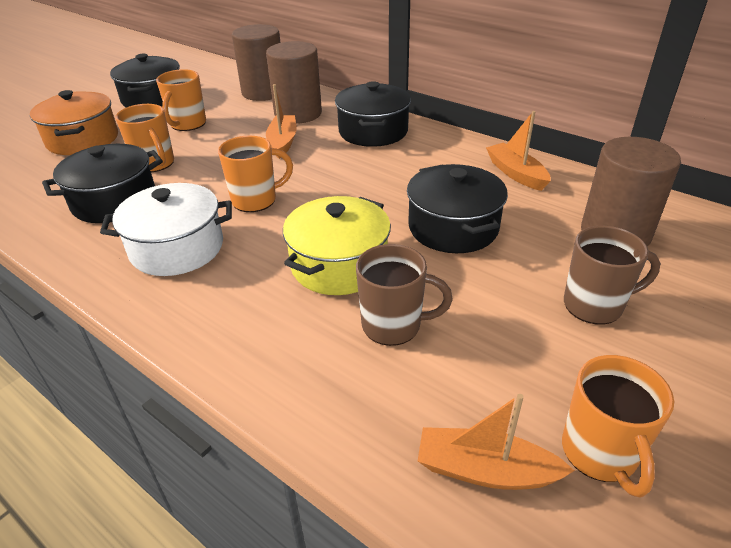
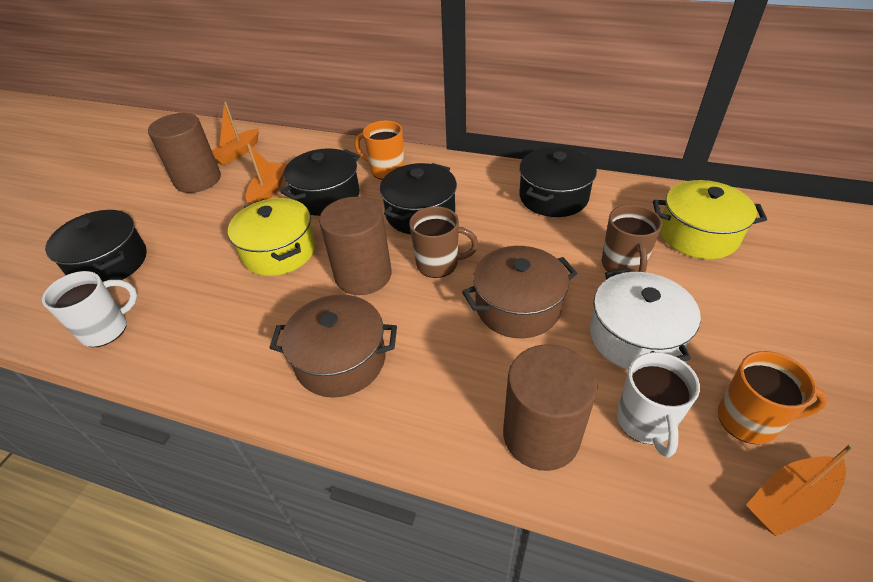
brown pot: 0 -> 2
orange mug: 4 -> 2
orange pot: 1 -> 0
white mug: 0 -> 2
yellow pot: 1 -> 2

